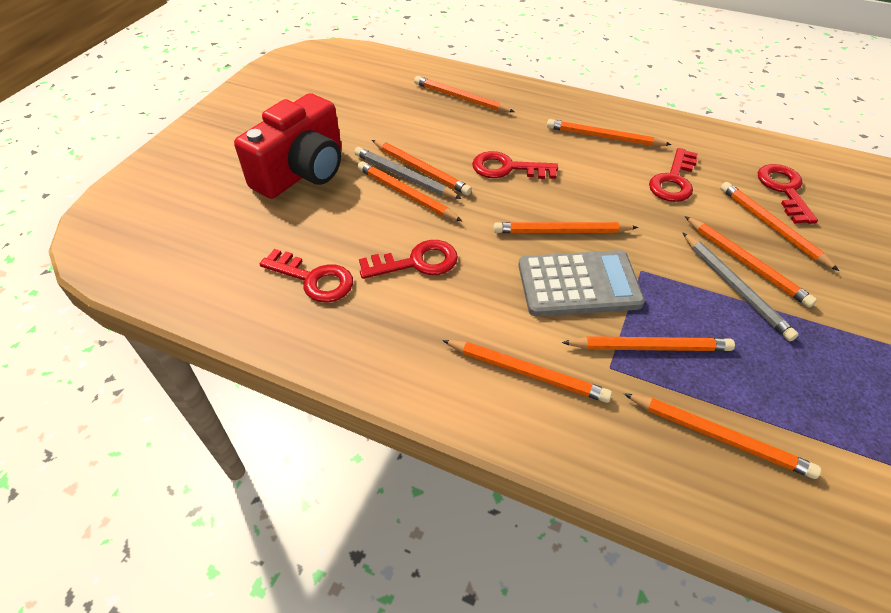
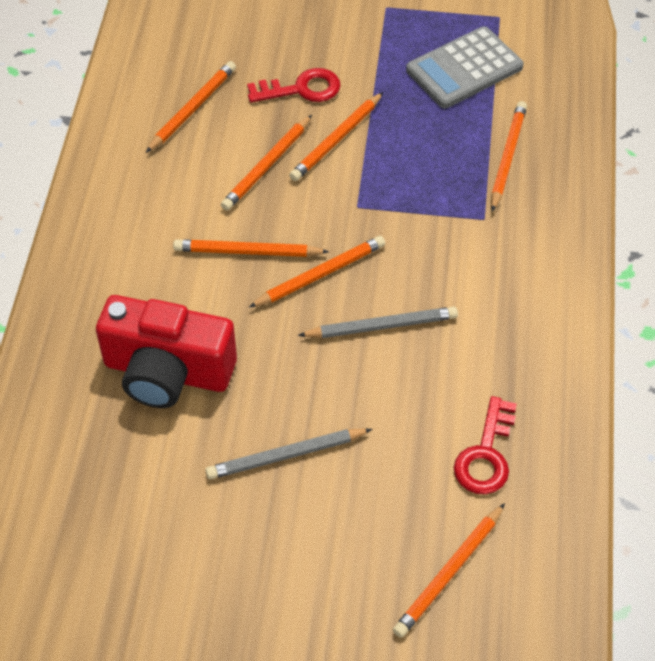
orange pencil: 10 -> 7
red key: 5 -> 2

